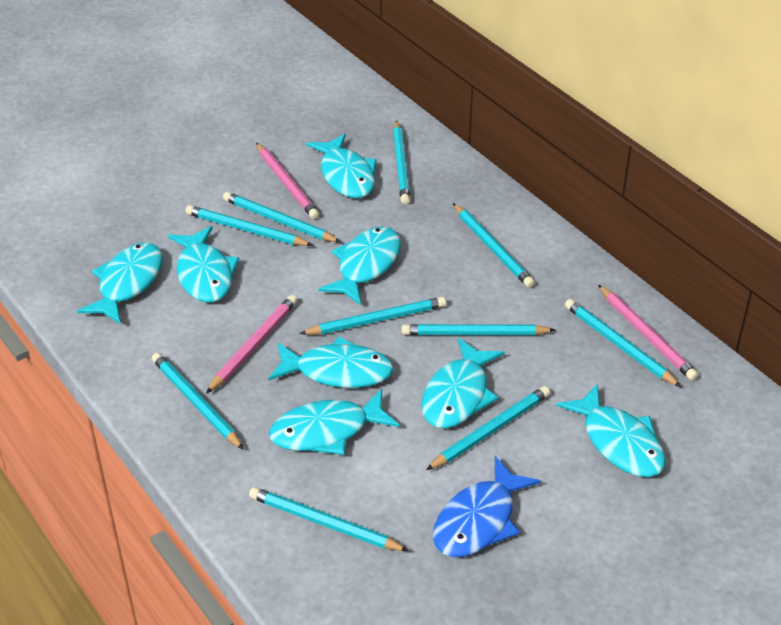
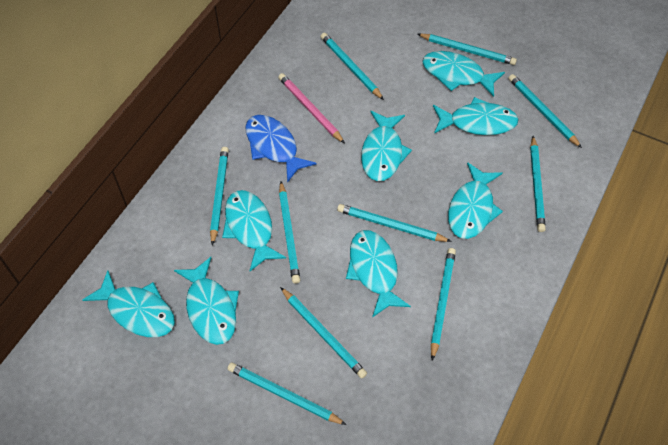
pink pencil: 3 -> 1

